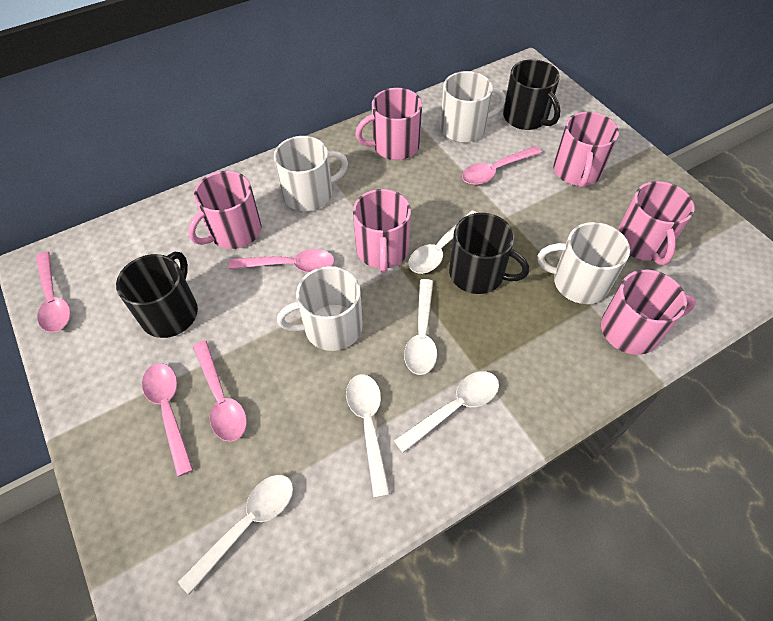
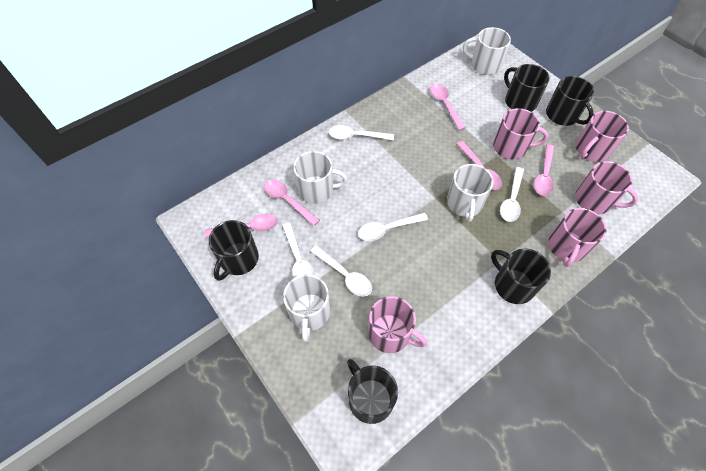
black mug: 3 -> 5
pink mug: 6 -> 5

